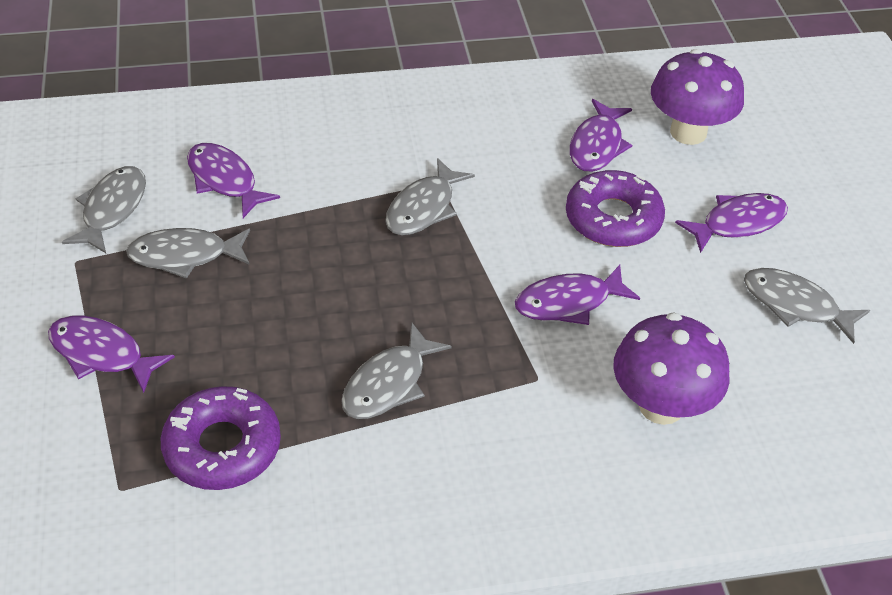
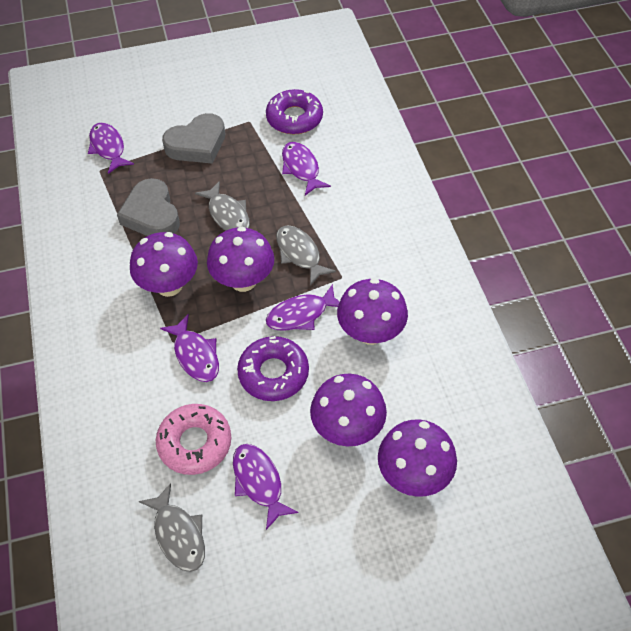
grey fish: 5 -> 3
grey heart: 0 -> 2
pink donut: 0 -> 1
purple mushroom: 2 -> 5

